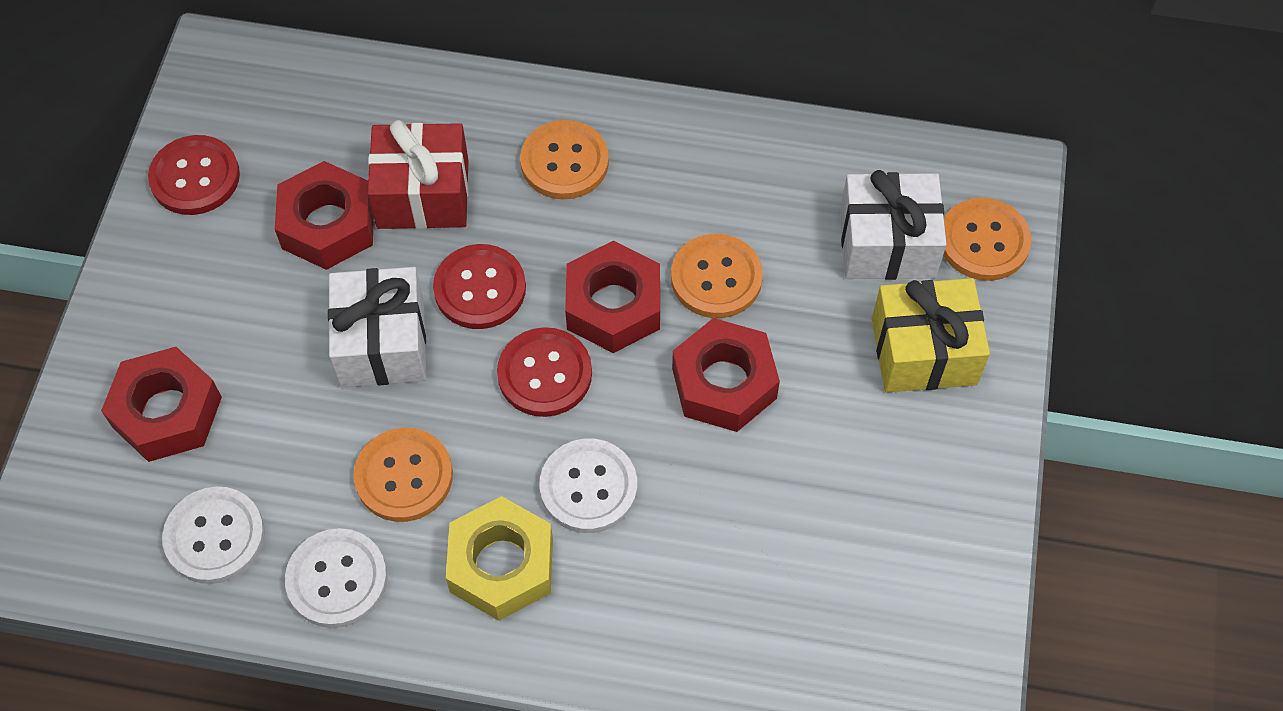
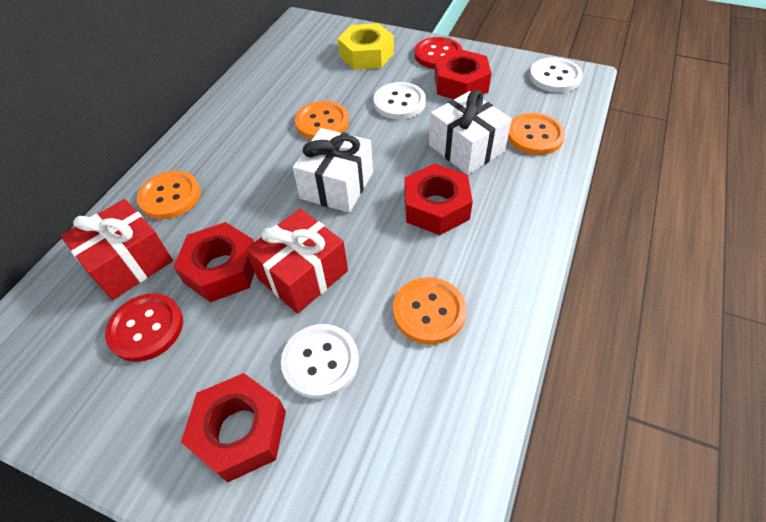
red button: 3 -> 2
red gift: 1 -> 2
yellow gift: 1 -> 0

